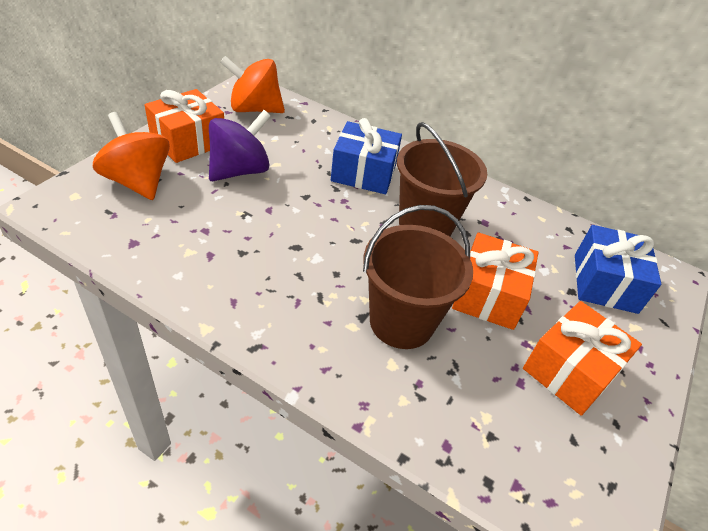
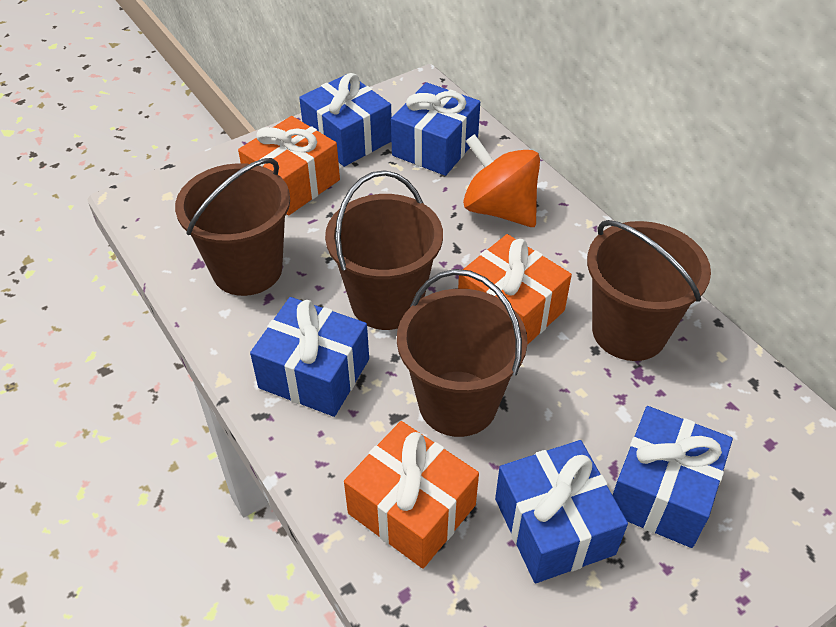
blue gift: 2 -> 5
brown bucket: 2 -> 4
orange spinning top: 2 -> 1
purple spinning top: 1 -> 0

